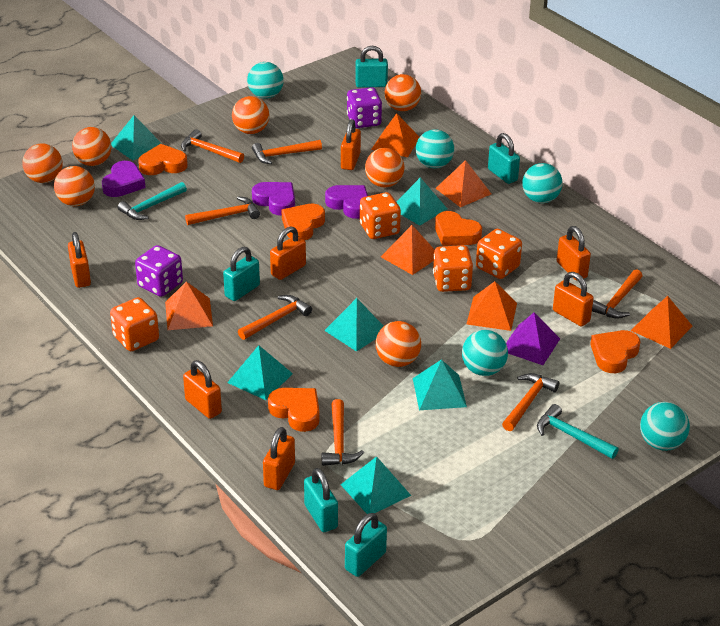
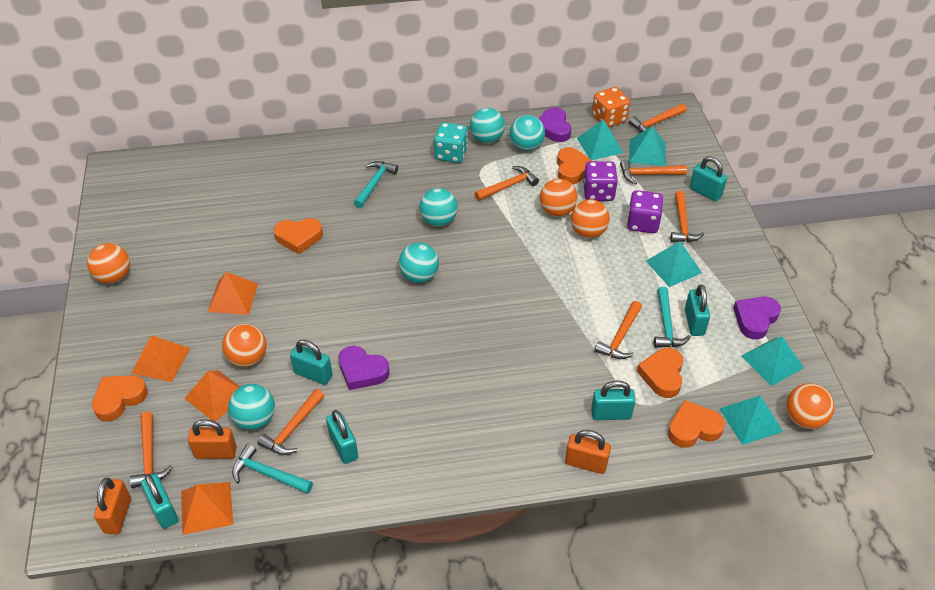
orange ball: 7 -> 5
orange dice: 4 -> 1
orange padlock: 7 -> 3
orange pyramid: 6 -> 4
purple pyramid: 1 -> 0
turquoise dice: 0 -> 1
turquoise hammer: 2 -> 3
turquoise padlock: 5 -> 6
turquoise pyramid: 6 -> 5

